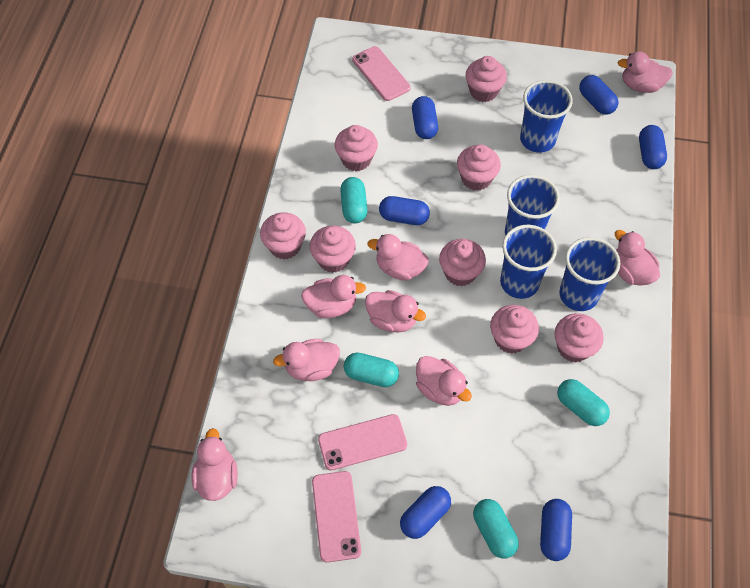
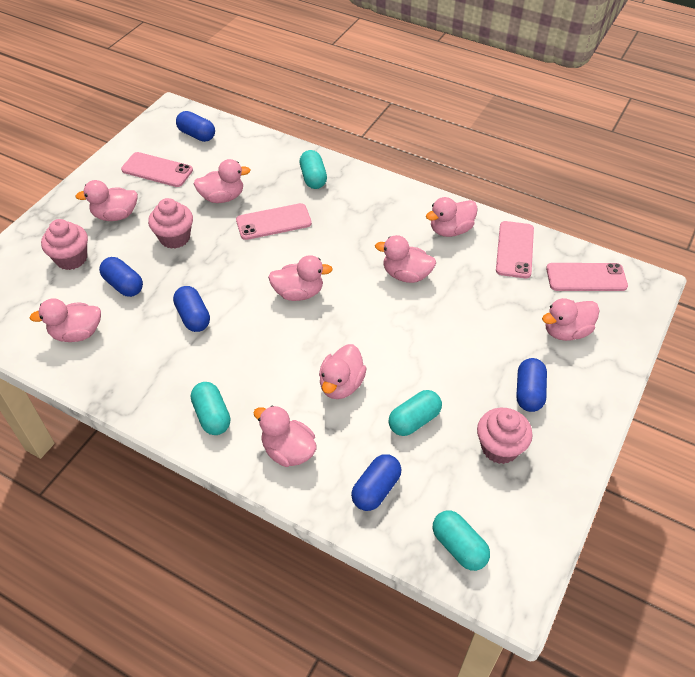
blue capsule: 6 -> 5
blue cup: 4 -> 0
pink cupcake: 8 -> 3
pink duck: 8 -> 9
pink phone: 3 -> 4

